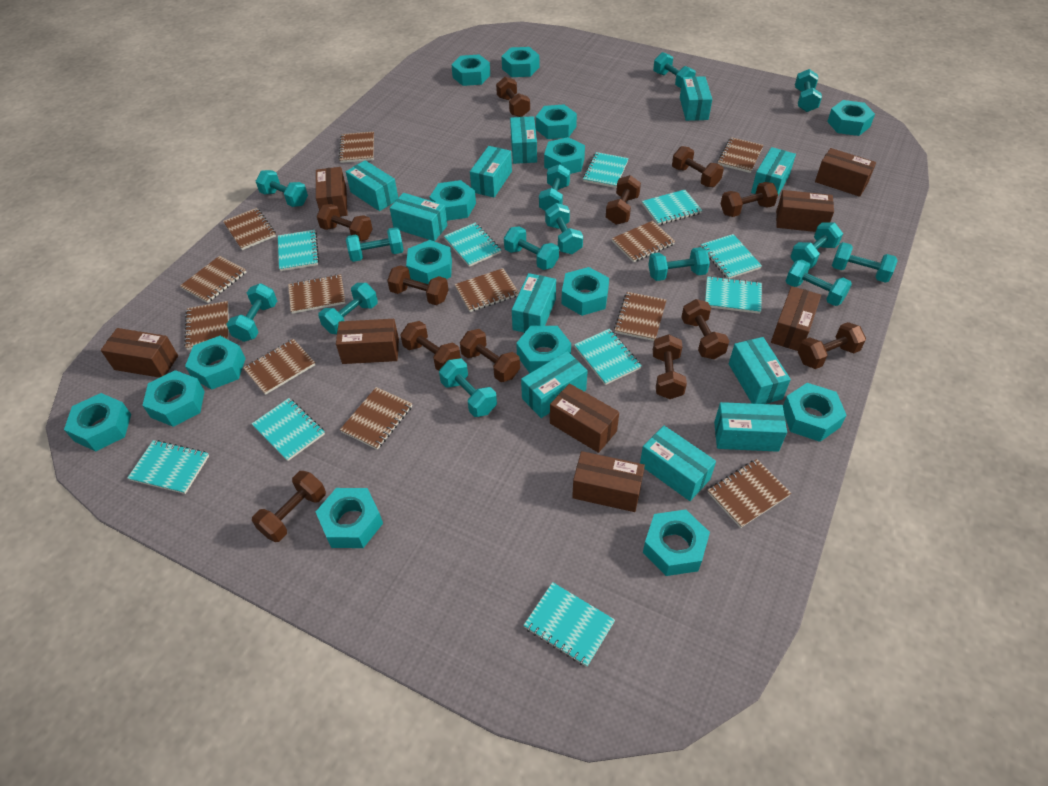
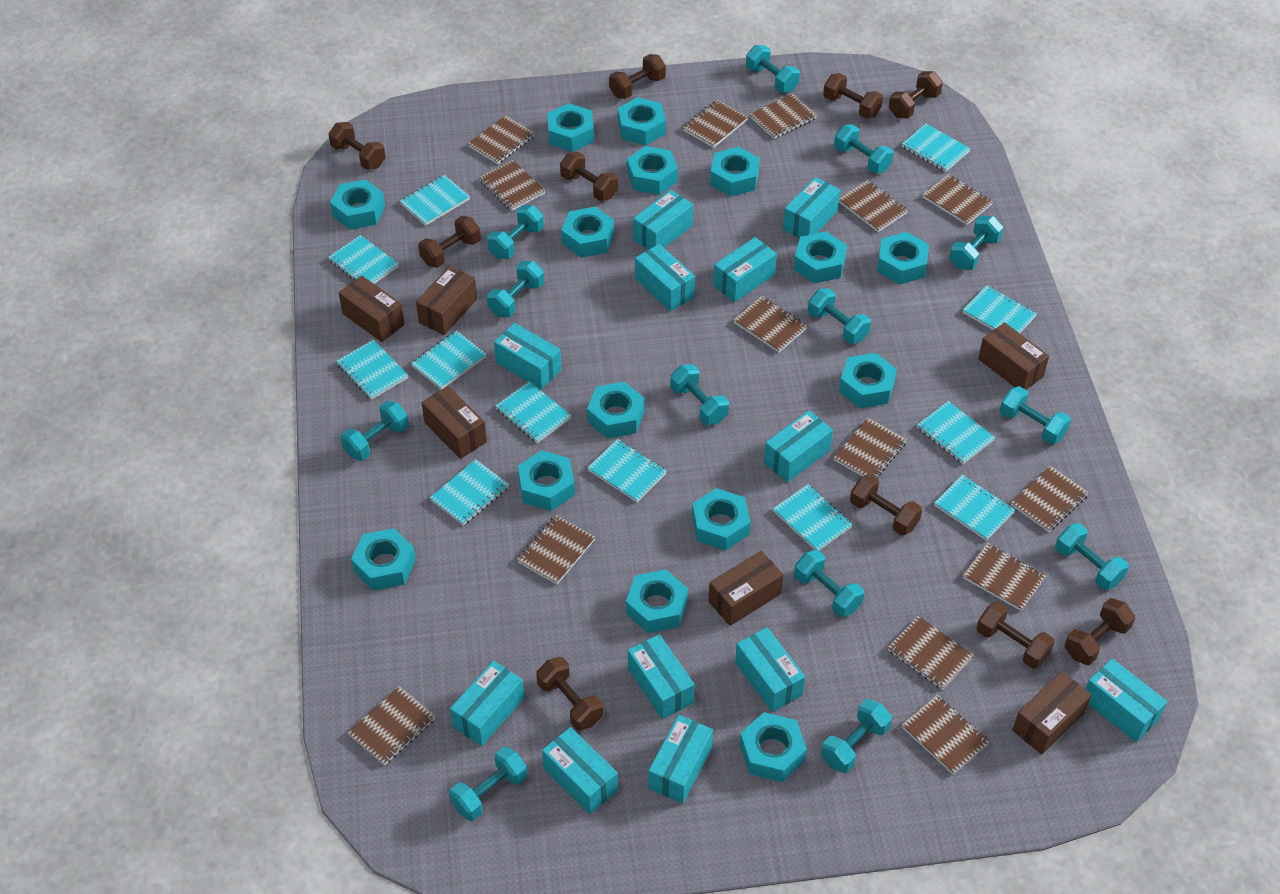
brown box: 8 -> 6
brown dumbbell: 12 -> 10
brown notebook: 12 -> 14
turquoise box: 11 -> 12
turquoise dumbbell: 14 -> 13
turquoise notebook: 10 -> 12

